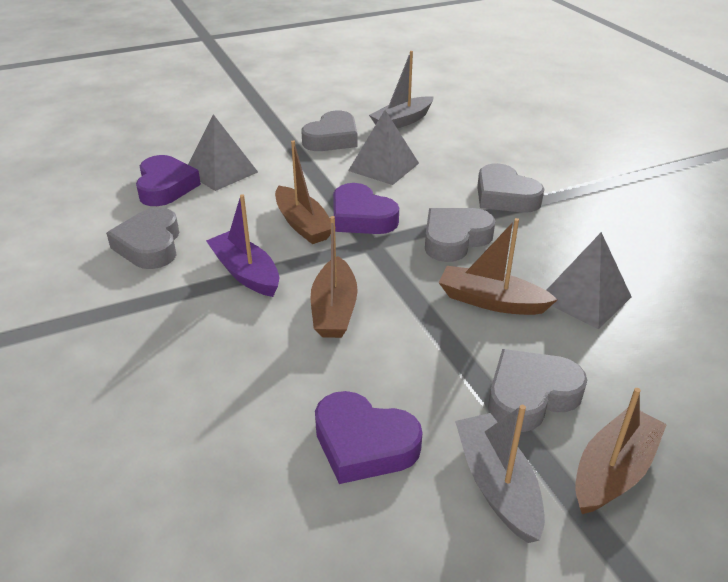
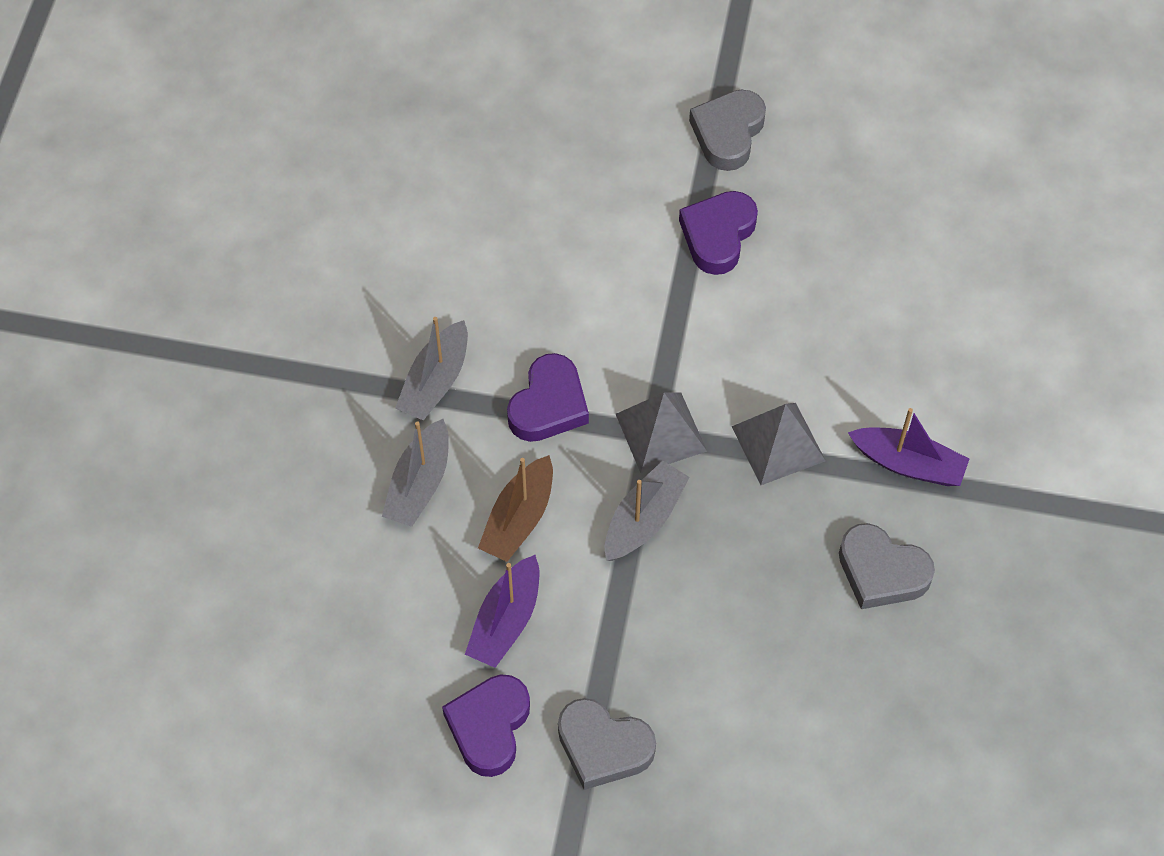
brown boat: 4 -> 1
grey boat: 2 -> 3
grey heart: 5 -> 3
grey pyramid: 3 -> 2
purple boat: 1 -> 2

